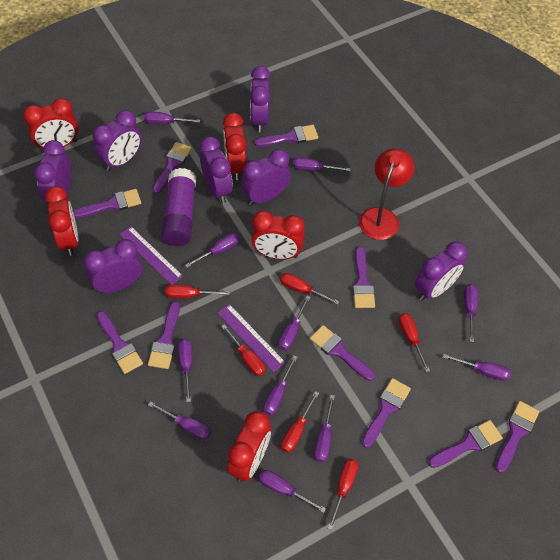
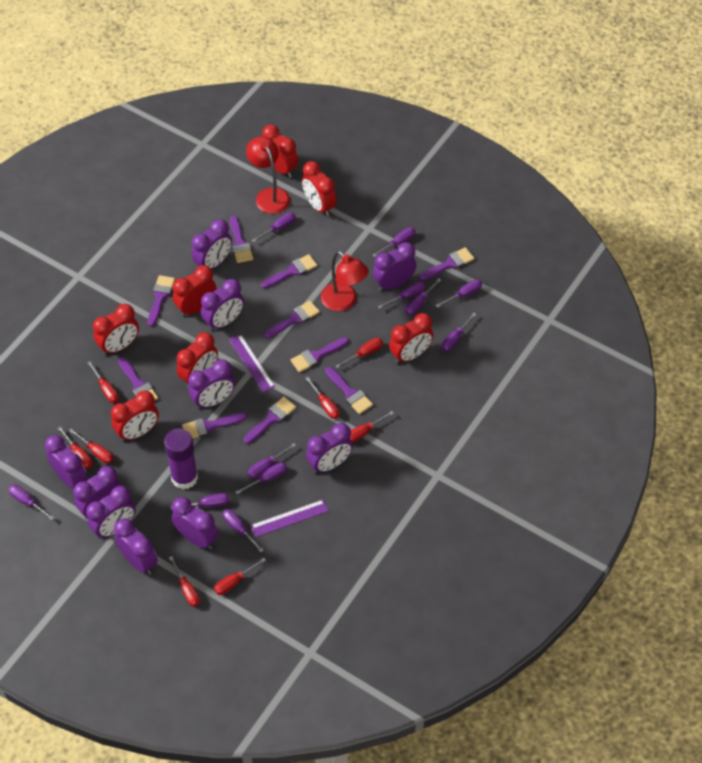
purple clock: 7 -> 10
red clock: 5 -> 7
red lamp: 1 -> 2
red screwdriver: 6 -> 8

